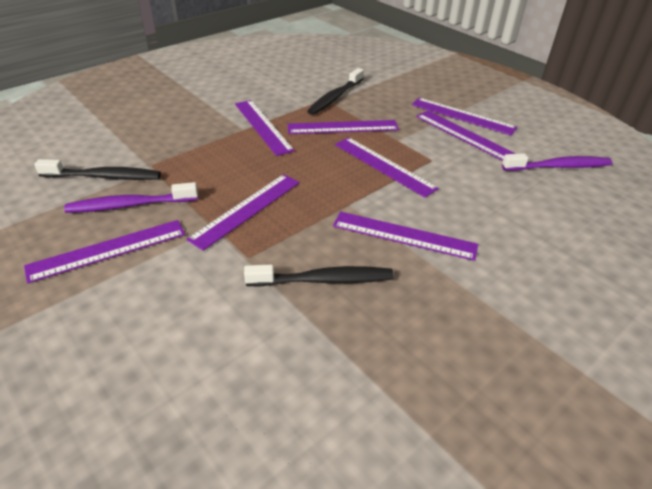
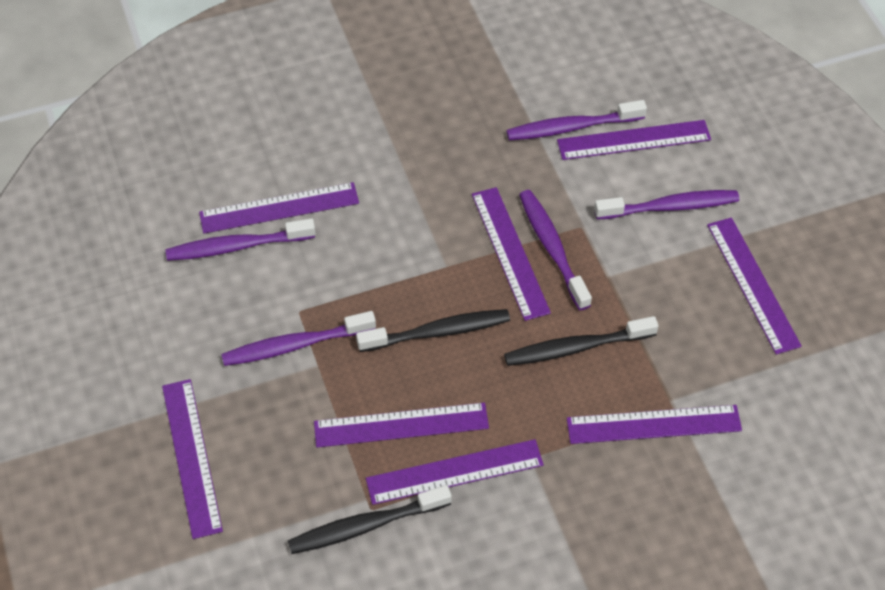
purple toothbrush: 2 -> 5

